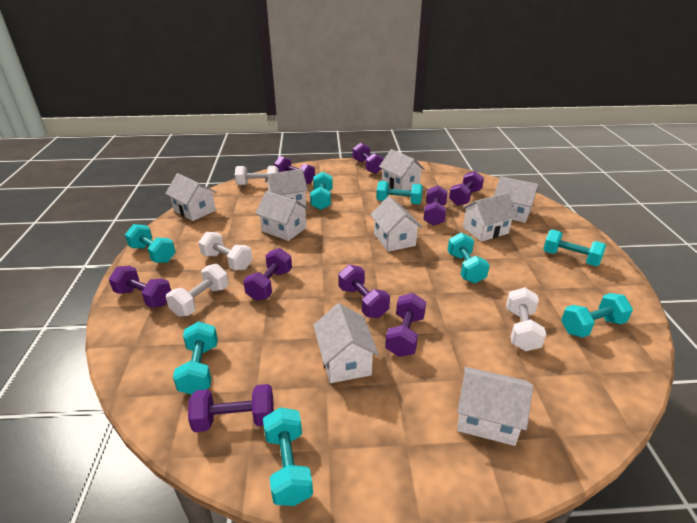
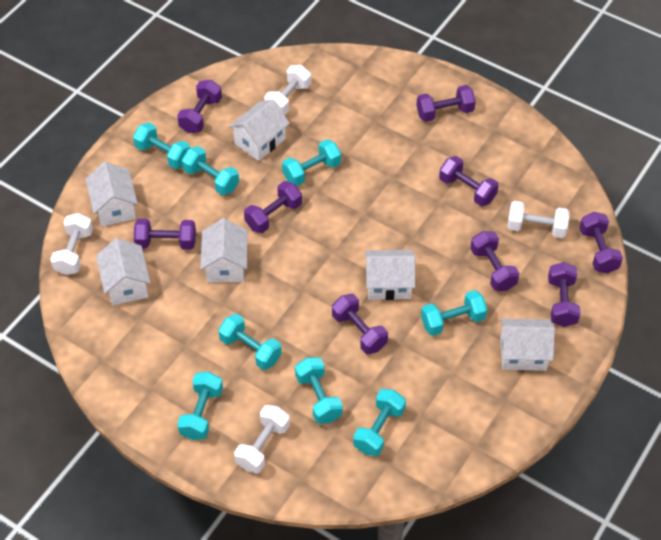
white house: 9 -> 6

